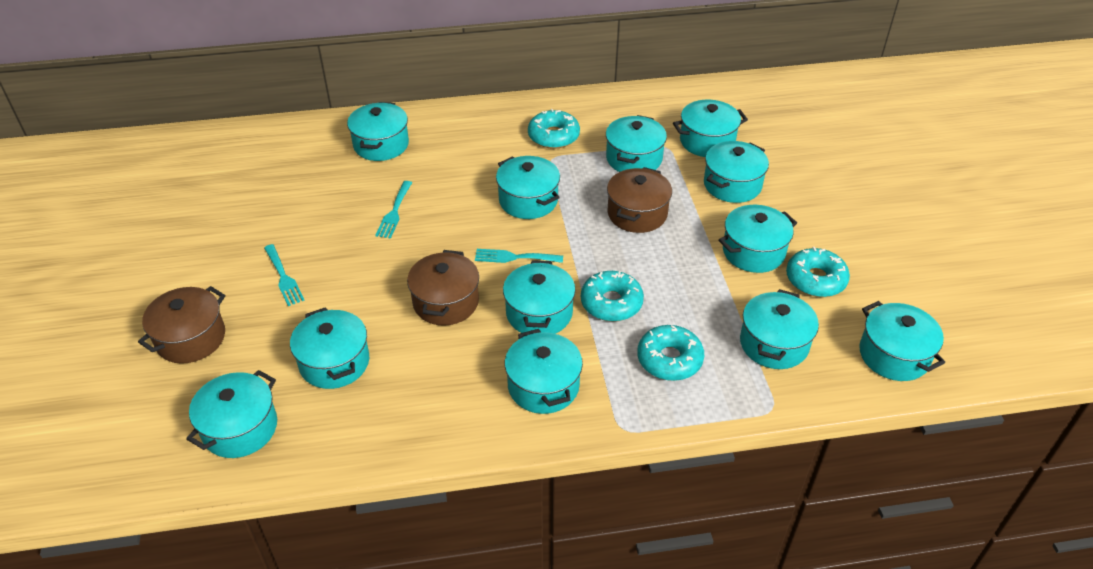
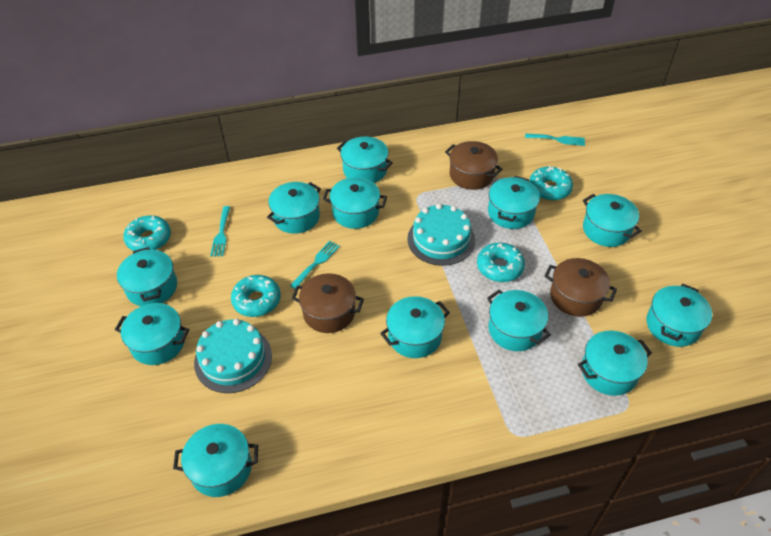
turquoise cake: 0 -> 2

